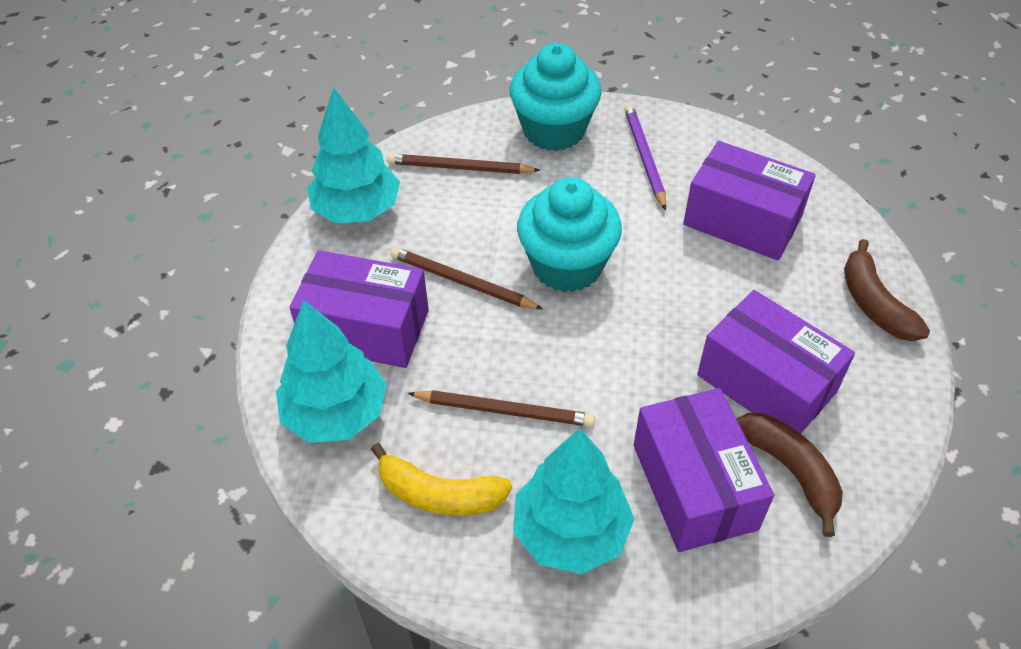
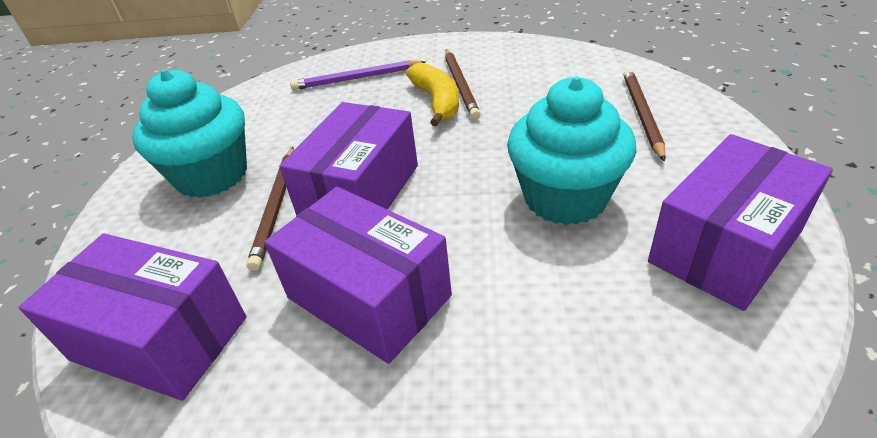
brown banana: 2 -> 0
turquoise tree: 3 -> 0

